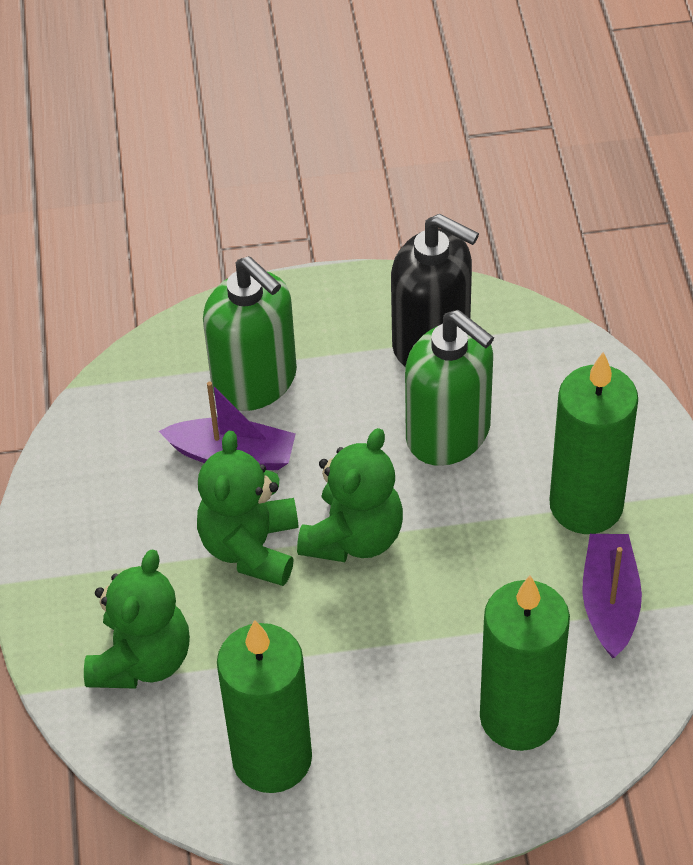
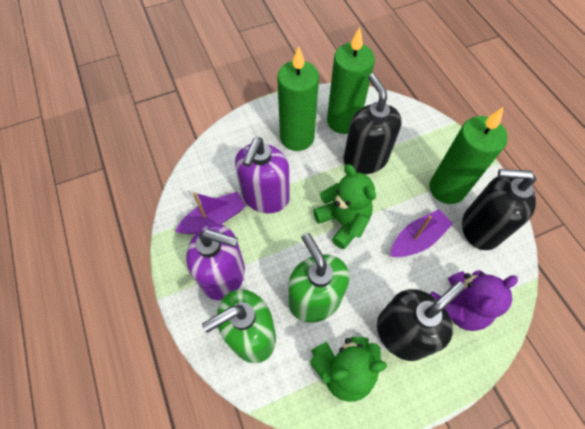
black soap dispenser: 1 -> 3
green teddy bear: 3 -> 2
purple soap dispenser: 0 -> 2
purple teddy bear: 0 -> 1

